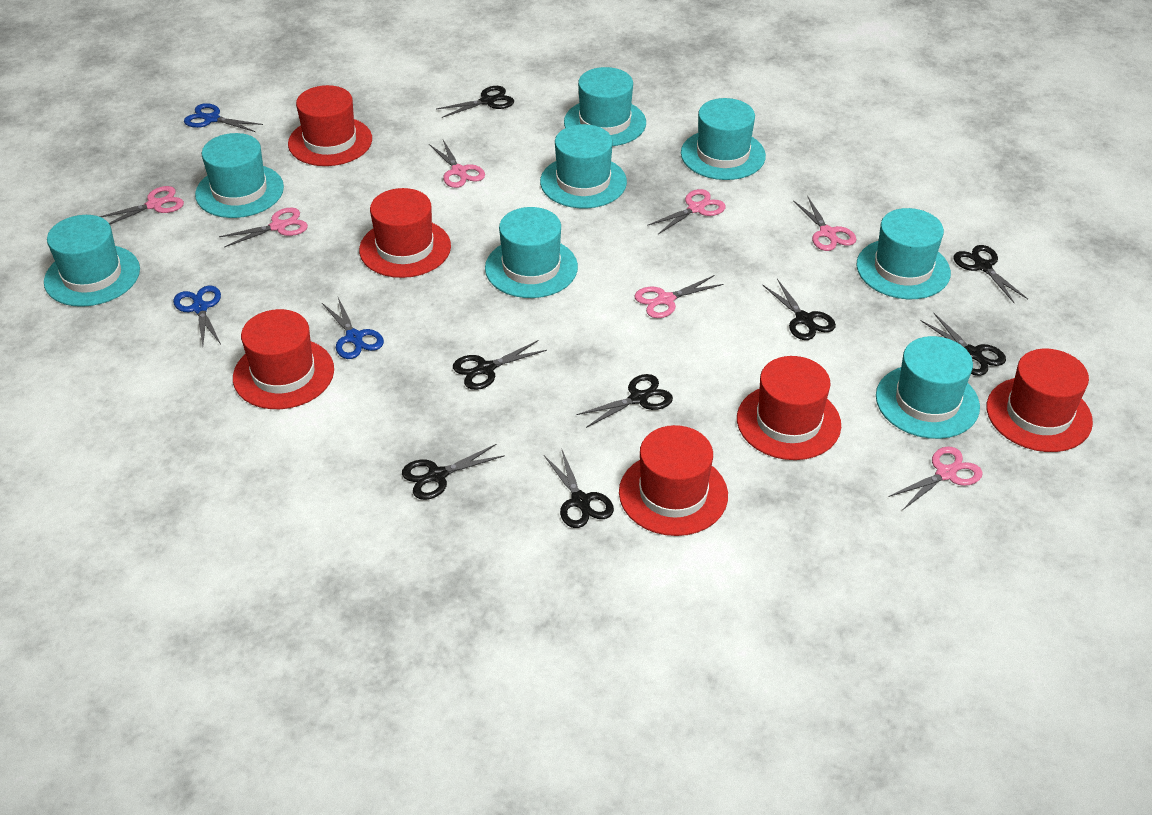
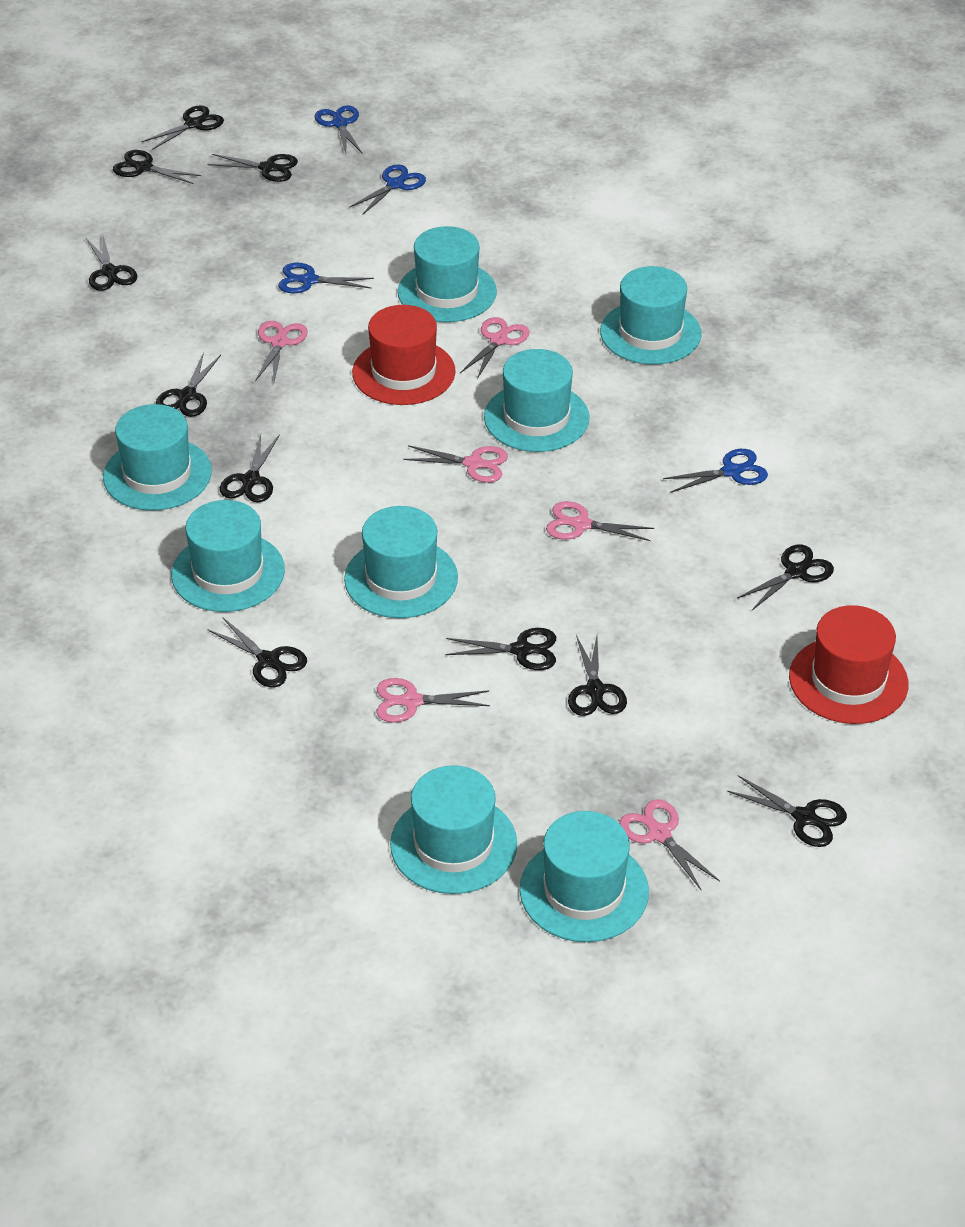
black scissors: 8 -> 11
blue scissors: 3 -> 4
pink scissors: 7 -> 6
red hat: 6 -> 2

